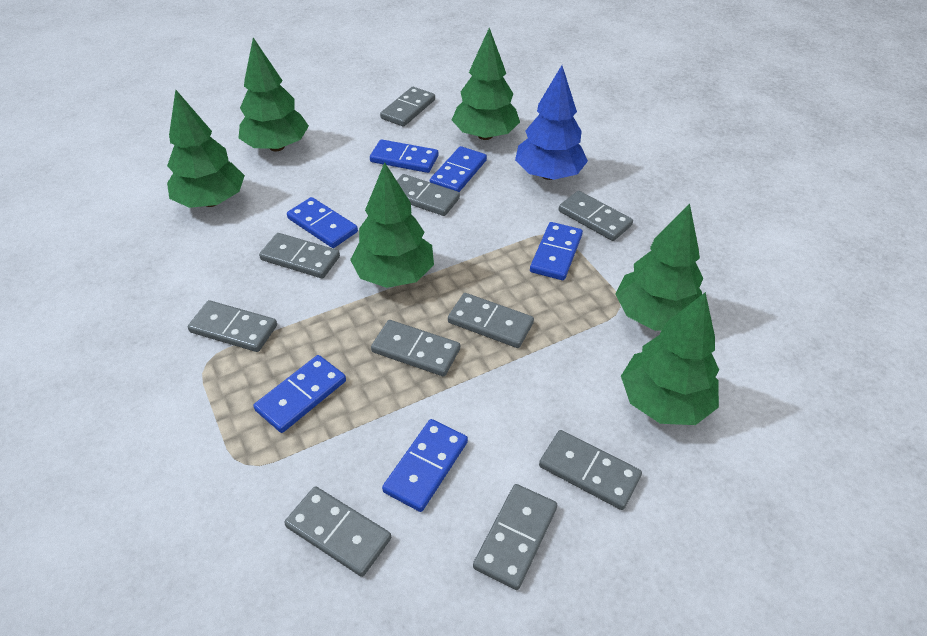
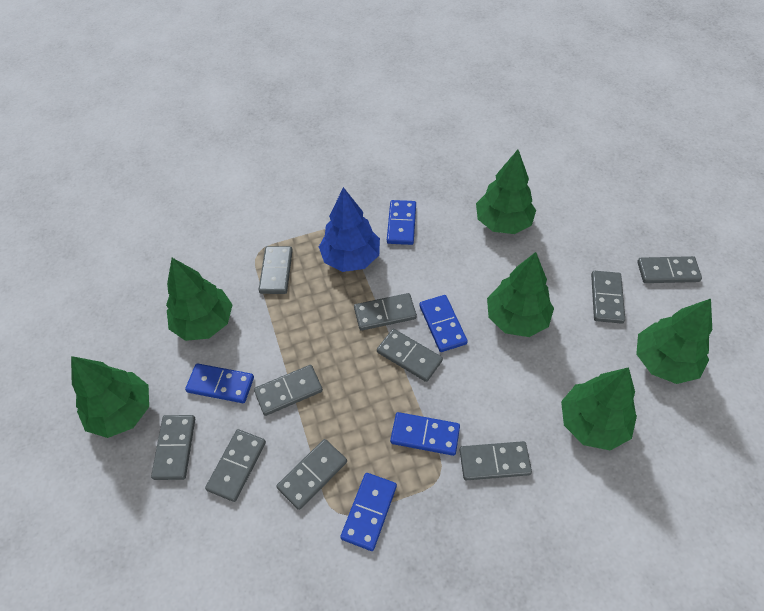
blue domino: 6 -> 5

